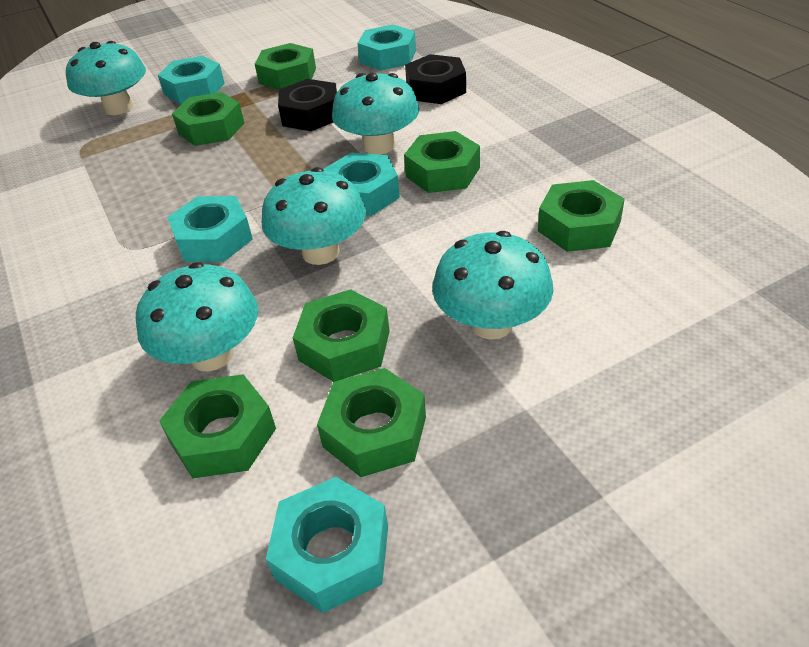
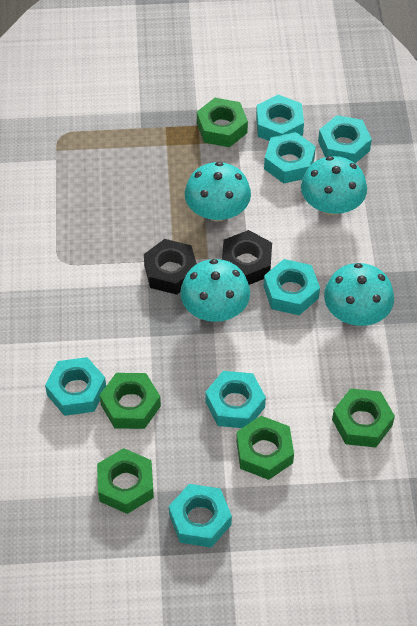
green nut: 7 -> 5
turquoise mushroom: 5 -> 4
turquoise nut: 5 -> 7

